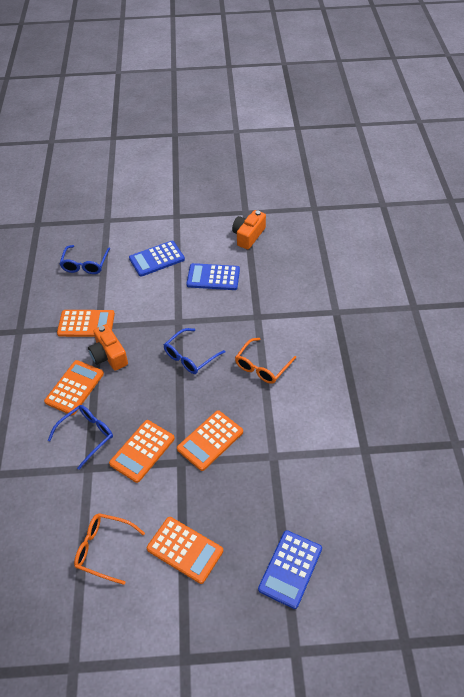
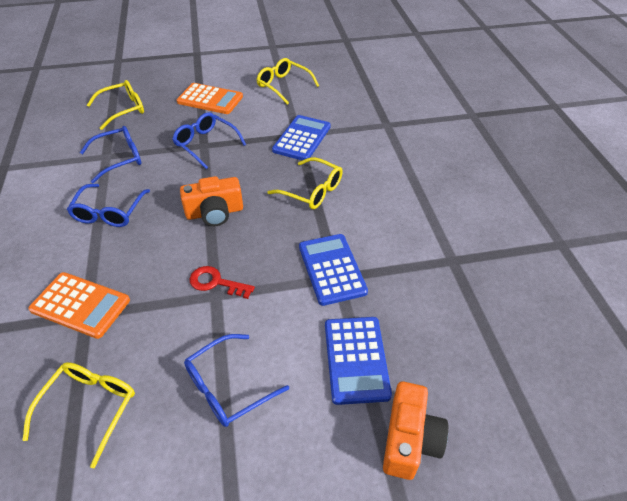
blue glasses: 3 -> 4
orange calculator: 5 -> 2
orange glasses: 2 -> 0
red key: 0 -> 1
yellow glasses: 0 -> 4

